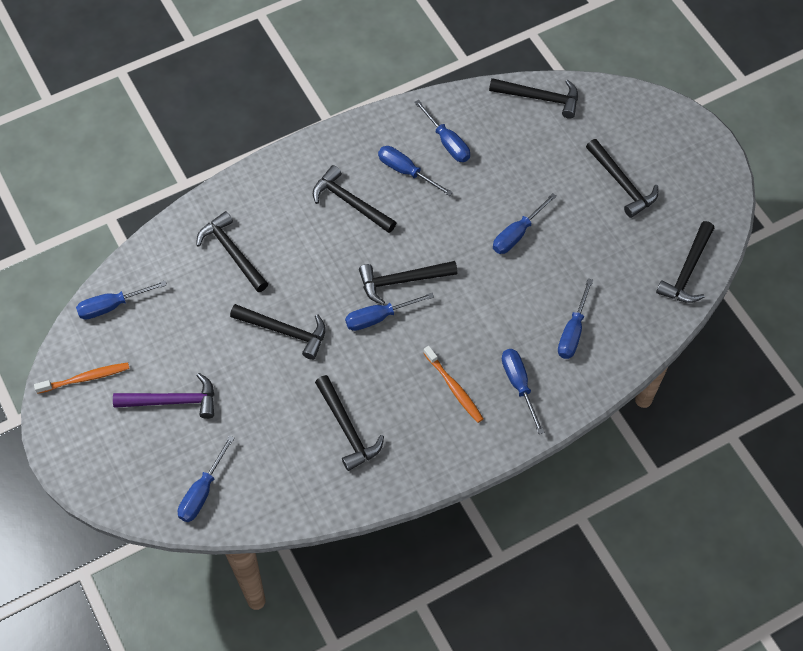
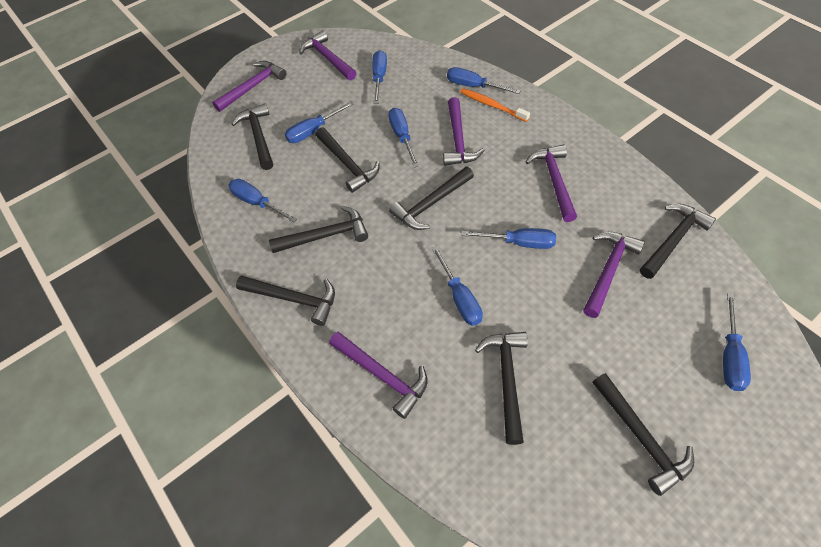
orange toothbrush: 2 -> 1
purple hammer: 1 -> 6

